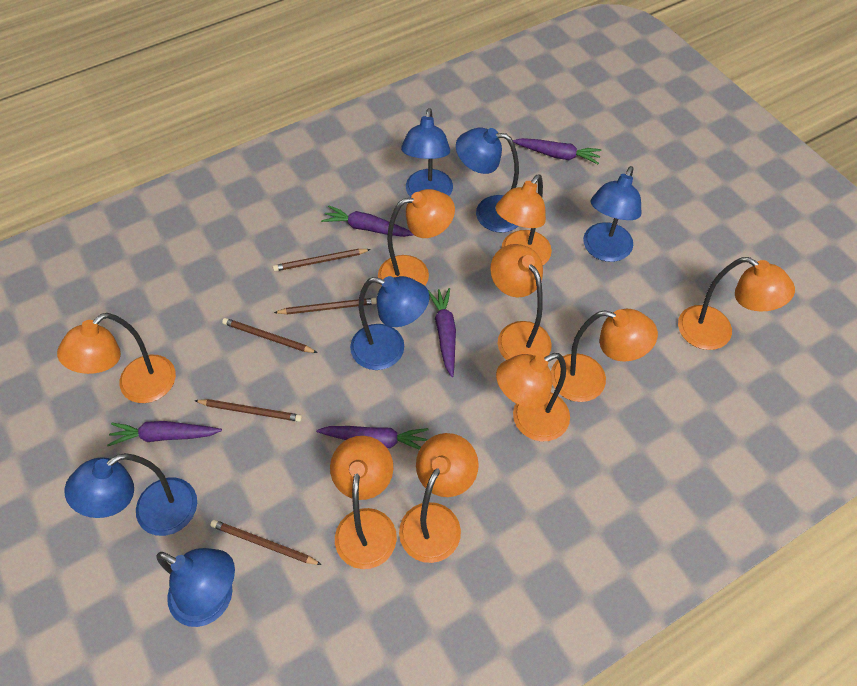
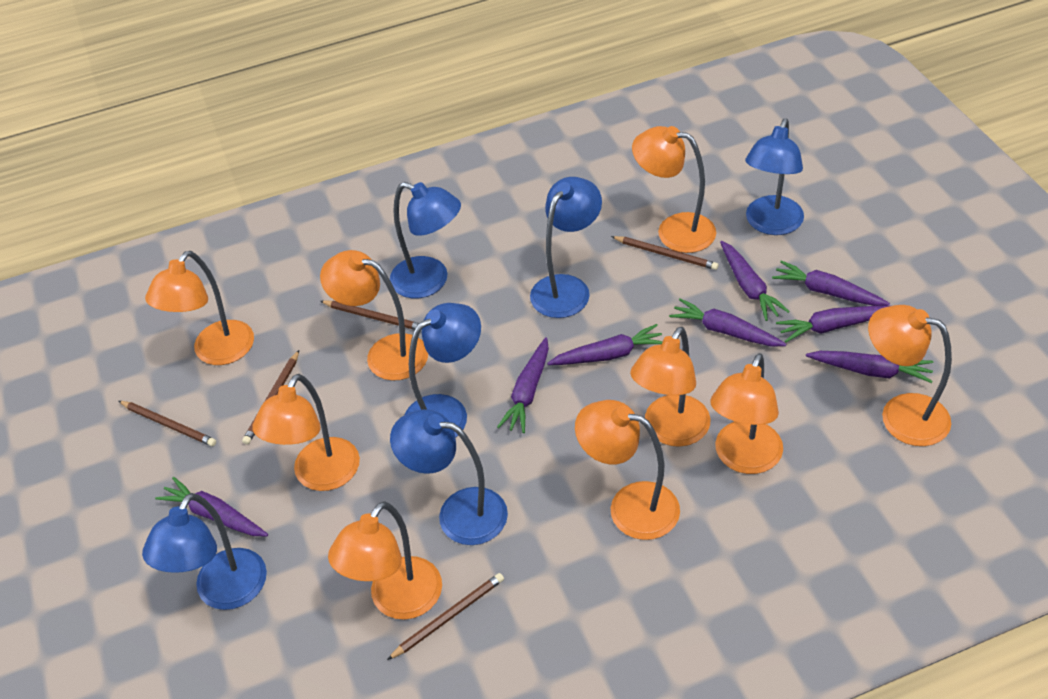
purple carrot: 5 -> 8

